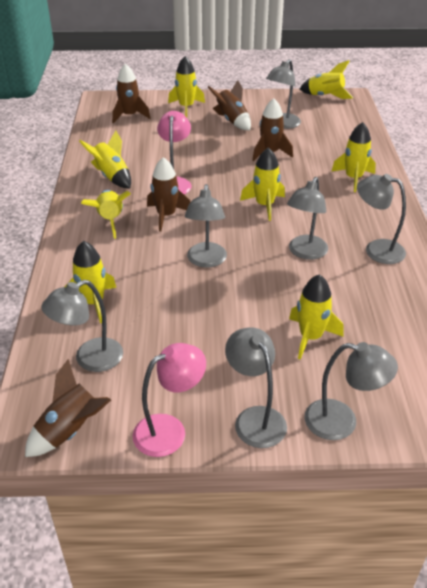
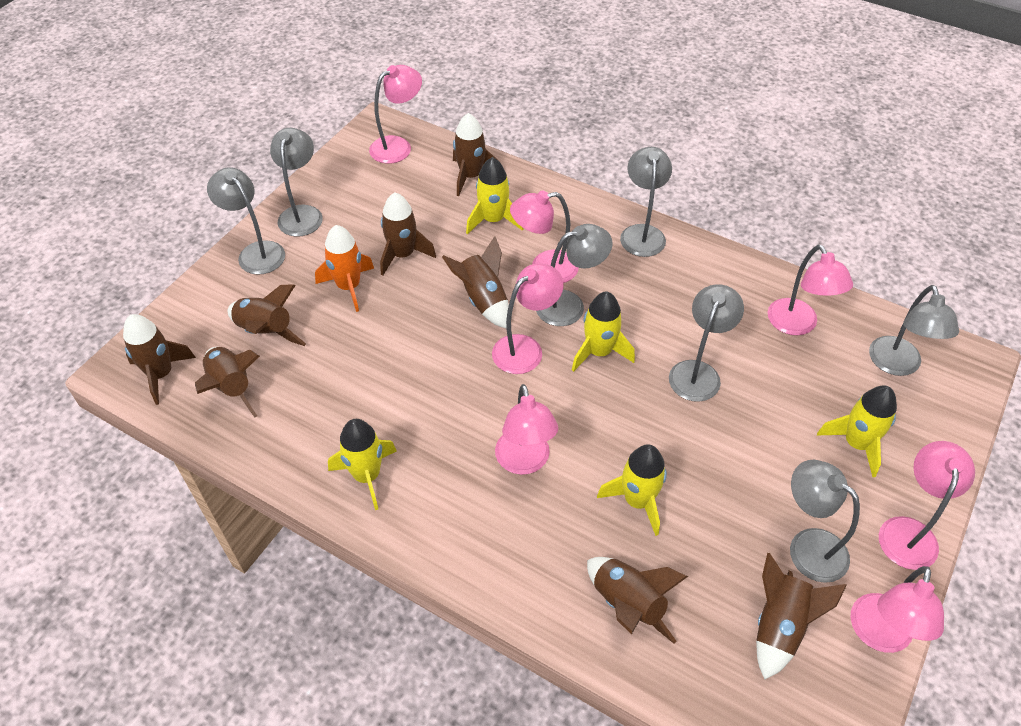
brown rocket: 5 -> 8
orange rocket: 0 -> 1
pink lamp: 2 -> 7
yellow rocket: 8 -> 5

